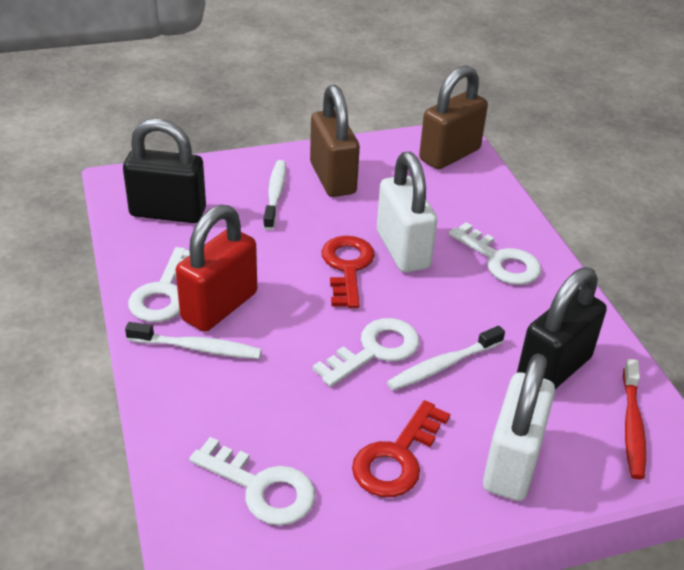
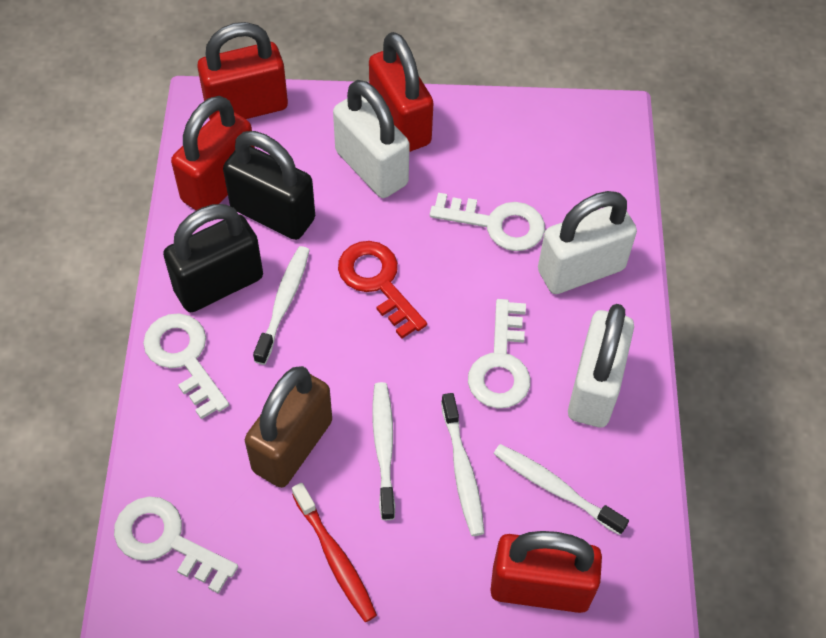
brown padlock: 2 -> 1
red key: 2 -> 1
red padlock: 1 -> 4
white padlock: 2 -> 3
white toothbrush: 3 -> 4

